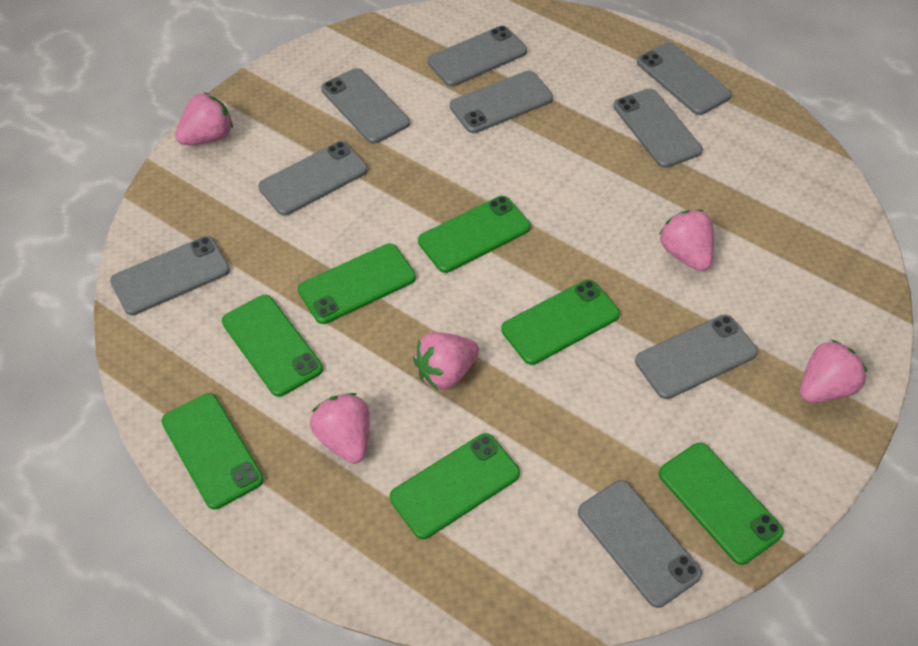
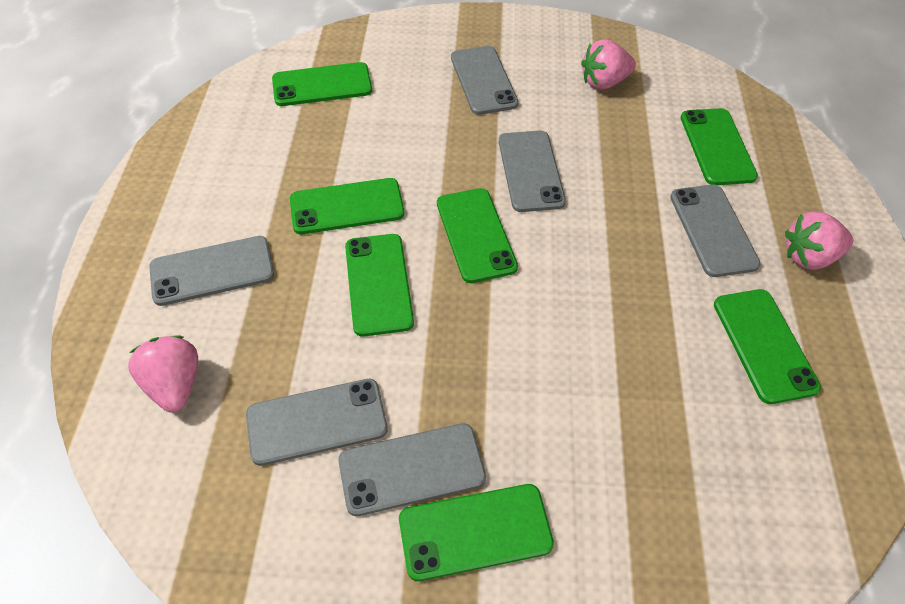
grey phone: 9 -> 6
pink strawberry: 5 -> 3

